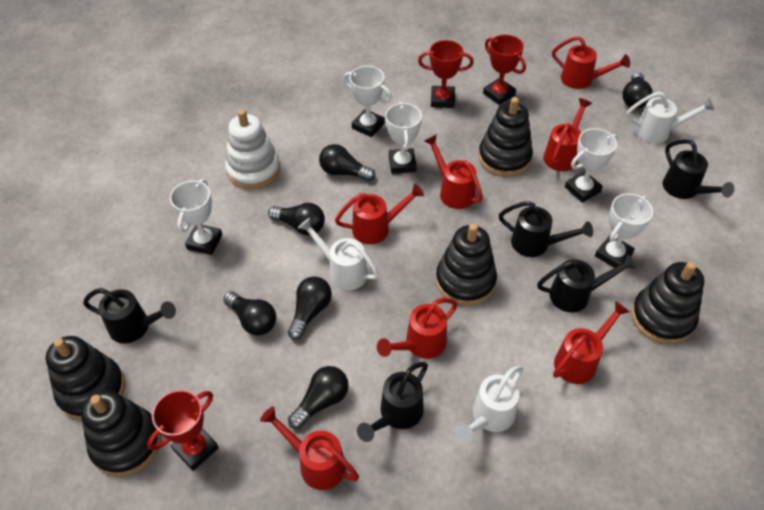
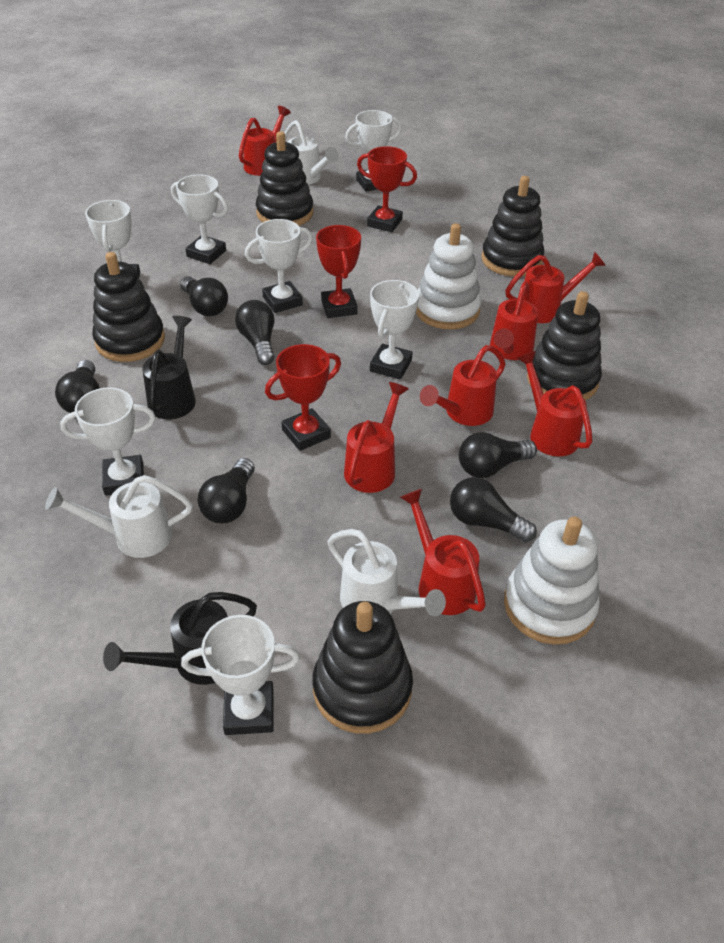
black watering can: 5 -> 2
white stacking toy: 1 -> 2
white trophy: 5 -> 7

